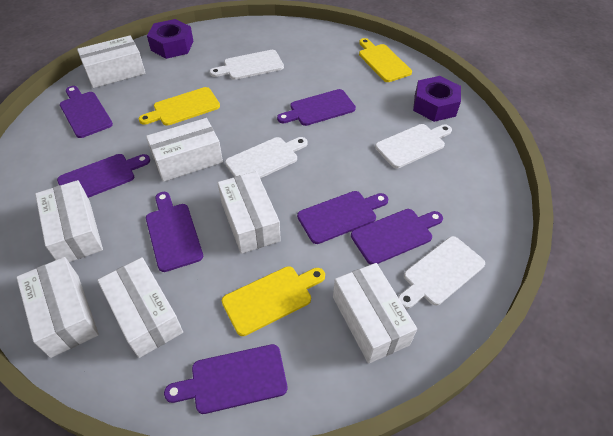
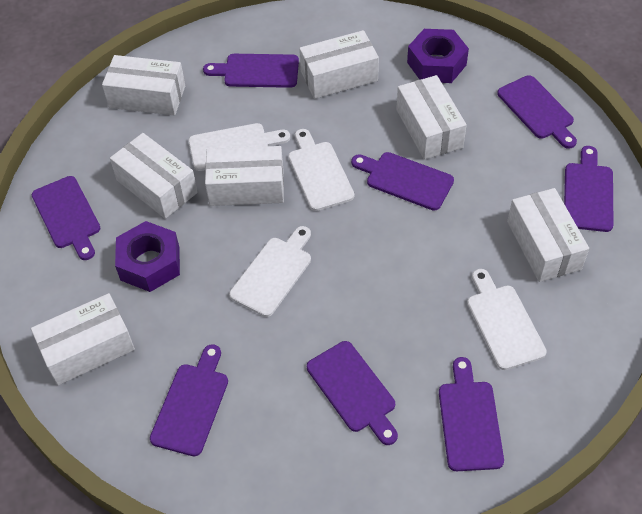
purple cutting board: 7 -> 8
yellow cutting board: 3 -> 0

